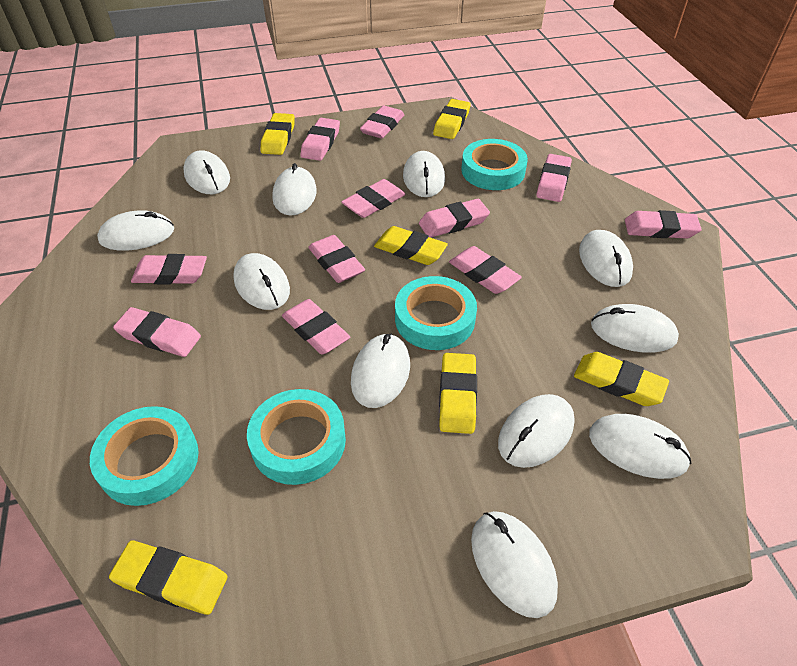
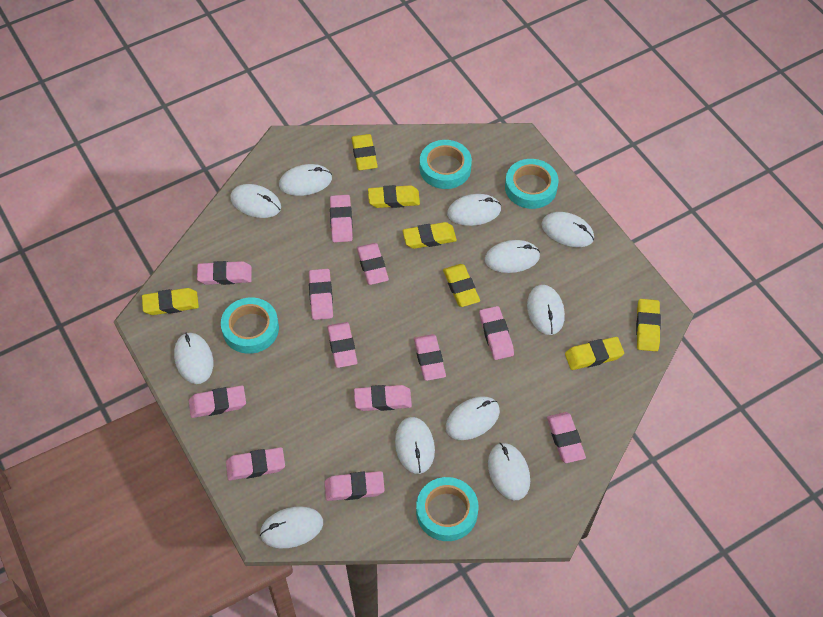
pink eraser: 11 -> 12
yellow eraser: 6 -> 7

